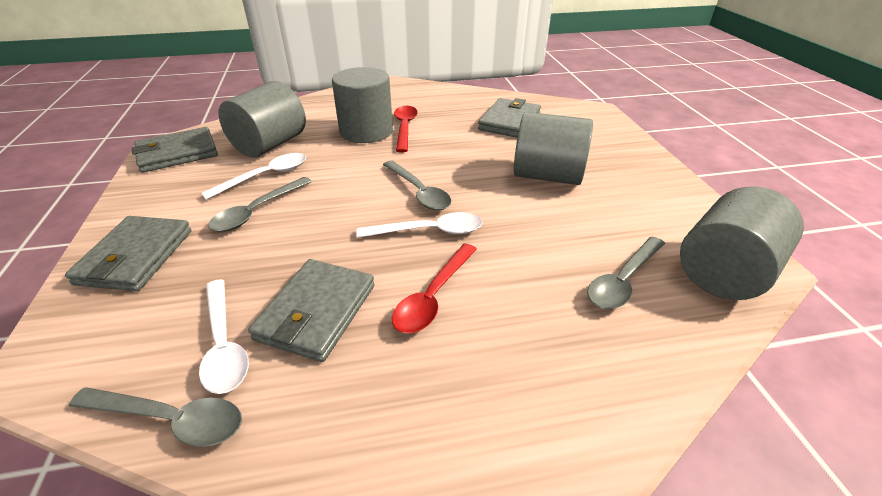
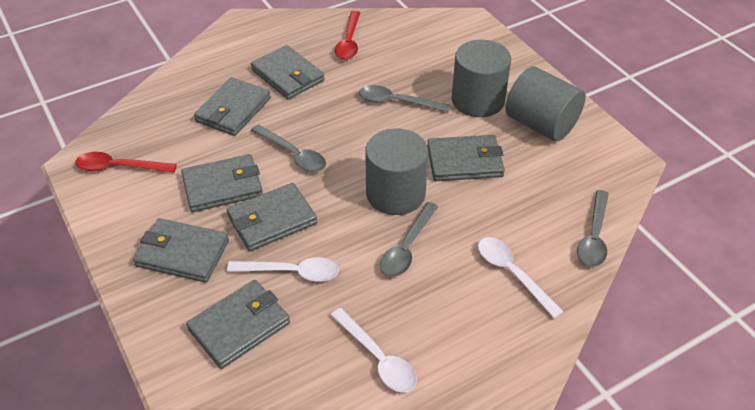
grey cylinder: 4 -> 3
grey wallet: 4 -> 7

